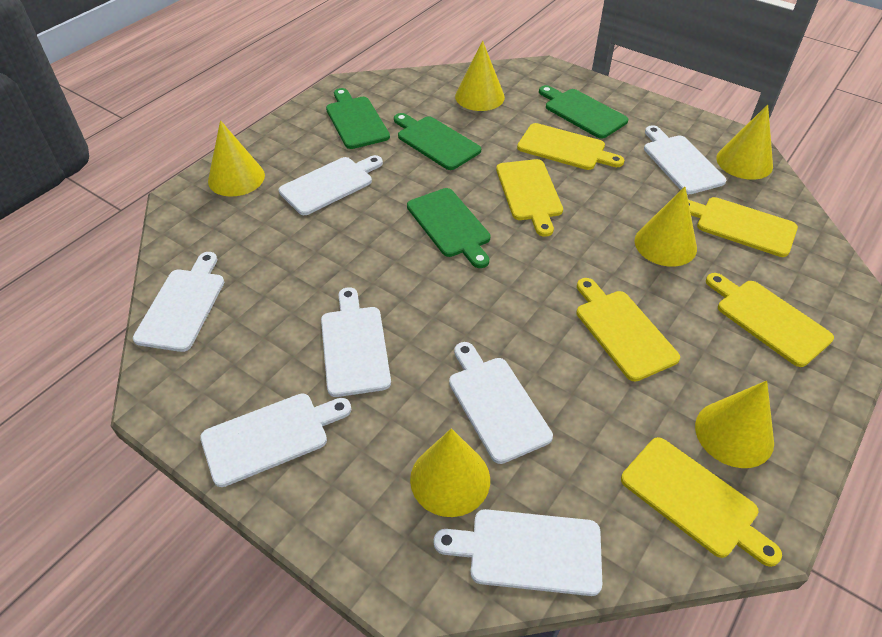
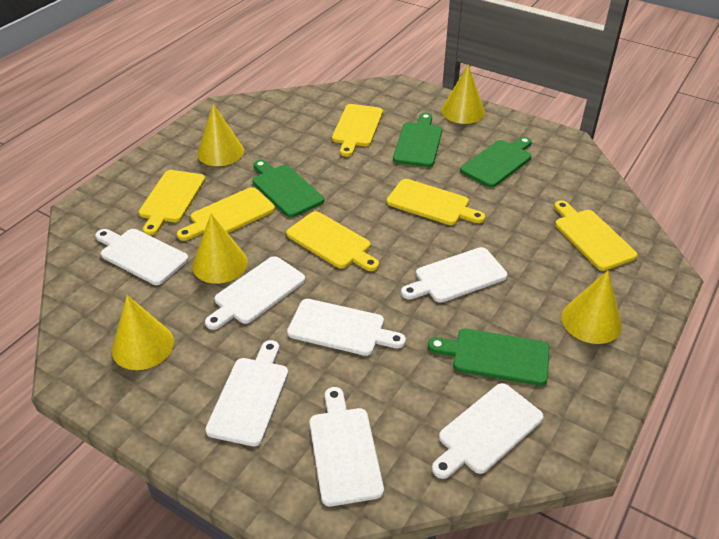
yellow cone: 6 -> 5

